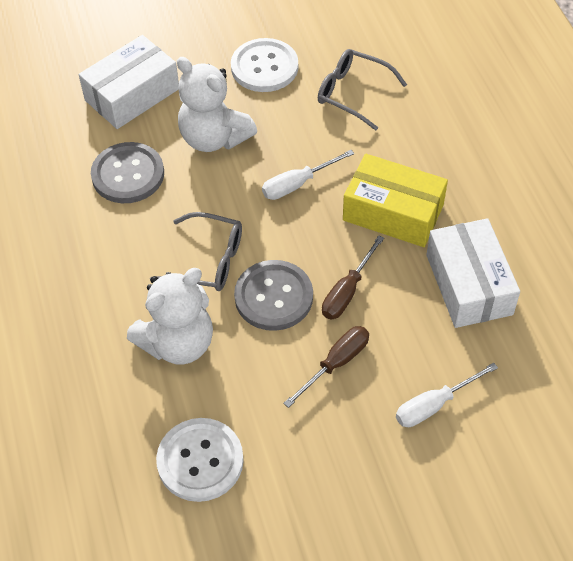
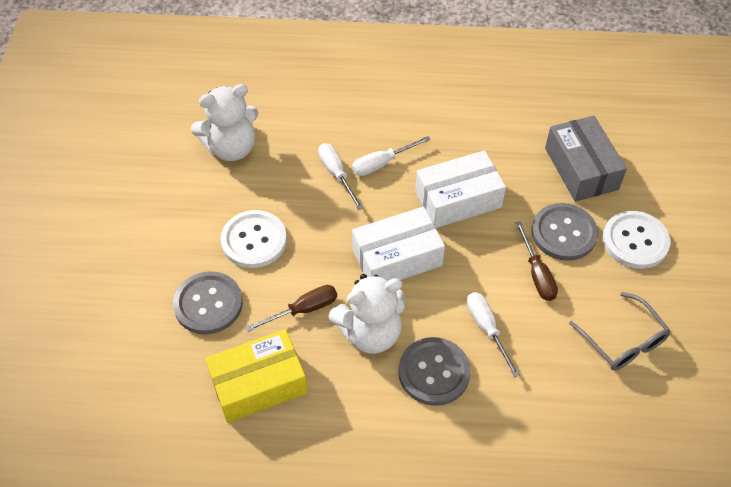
grey box: 0 -> 1
grey button: 2 -> 3
grey glasses: 2 -> 1
white screwdriver: 2 -> 3

